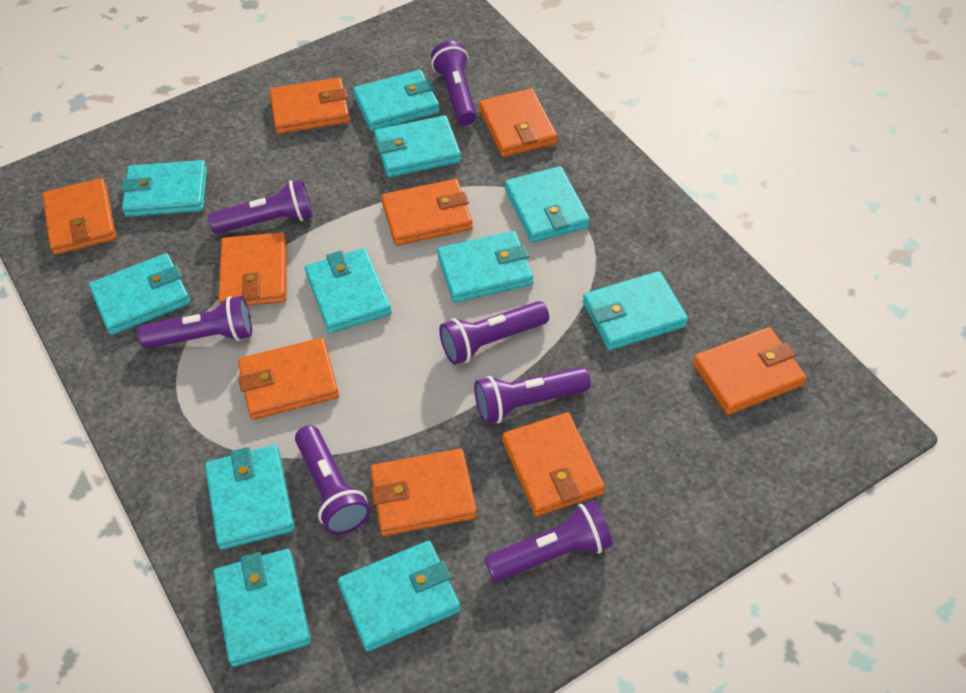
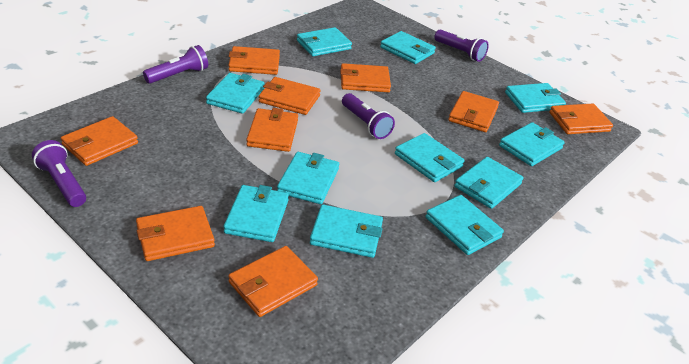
purple flashlight: 7 -> 4

